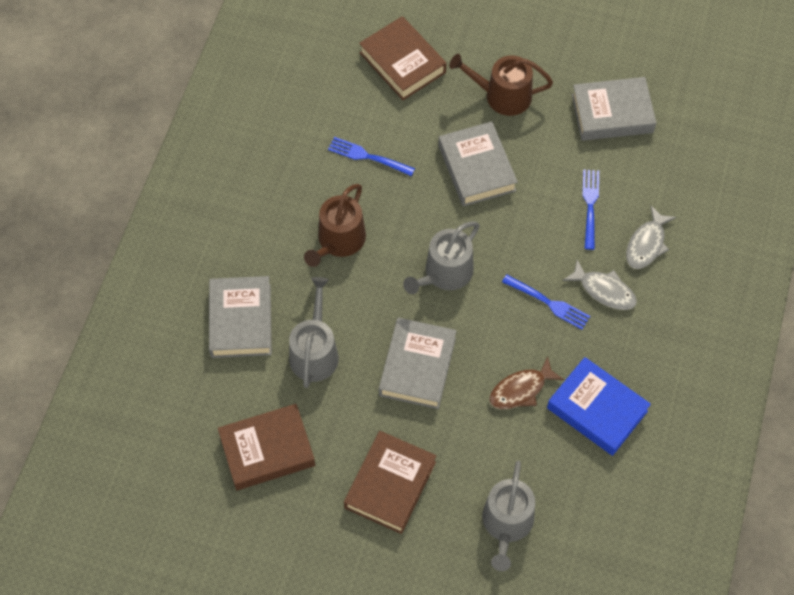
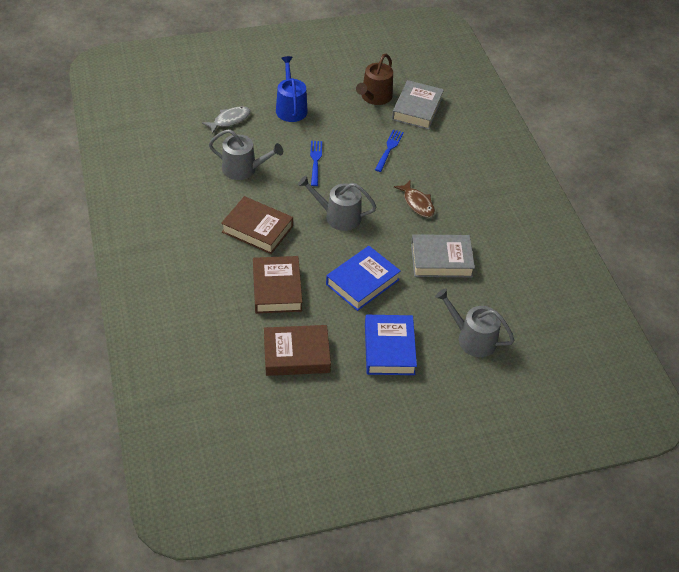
blue book: 1 -> 2
blue fork: 3 -> 2
blue watering can: 0 -> 1
brown watering can: 2 -> 1
grey book: 4 -> 2
grey fish: 2 -> 1

